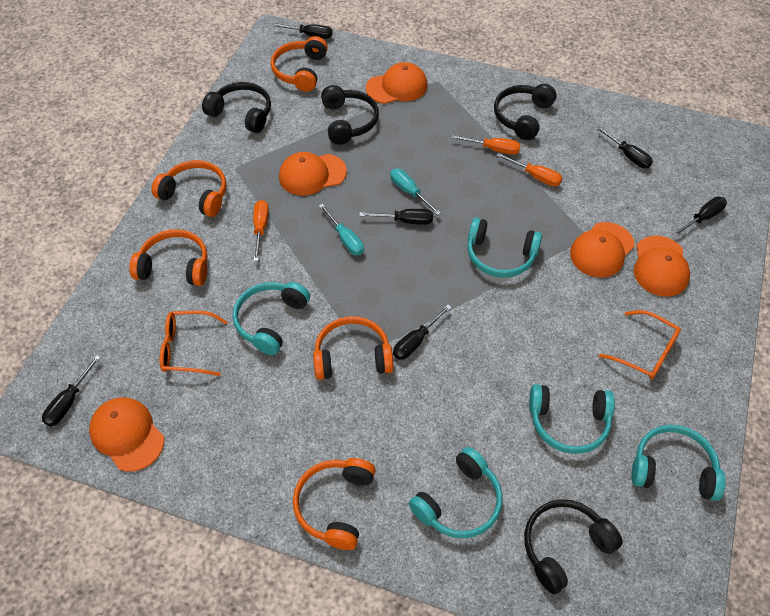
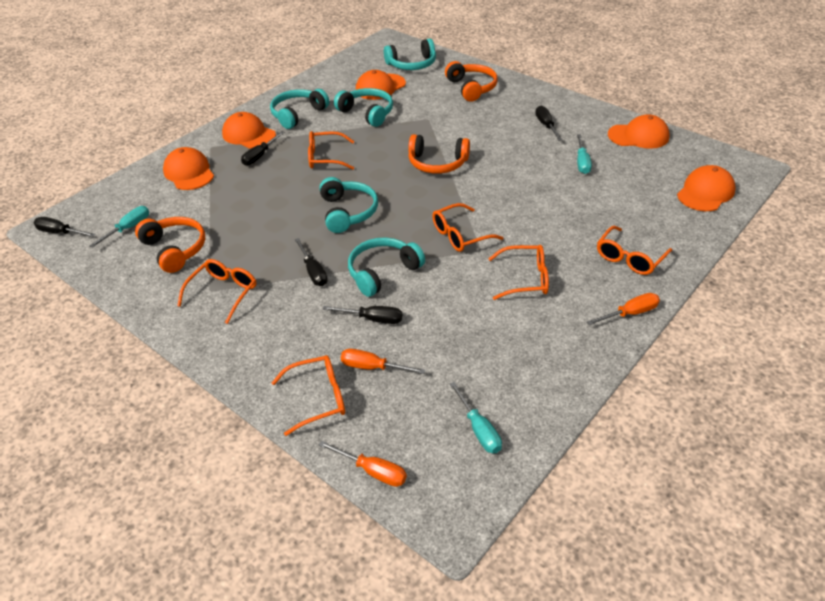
black headphones: 4 -> 0
black screwdriver: 6 -> 5
orange glasses: 2 -> 6
orange headphones: 5 -> 3
turquoise screwdriver: 2 -> 3

